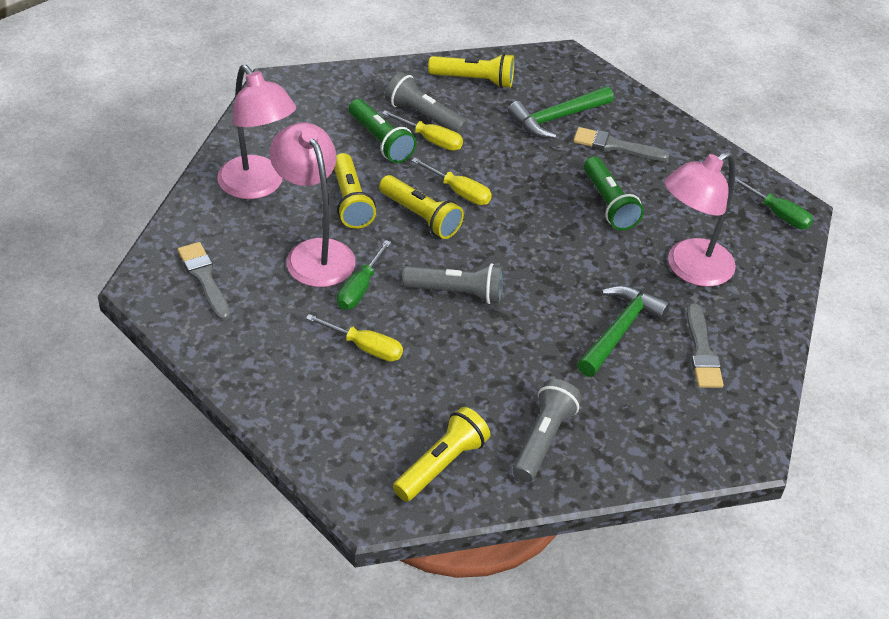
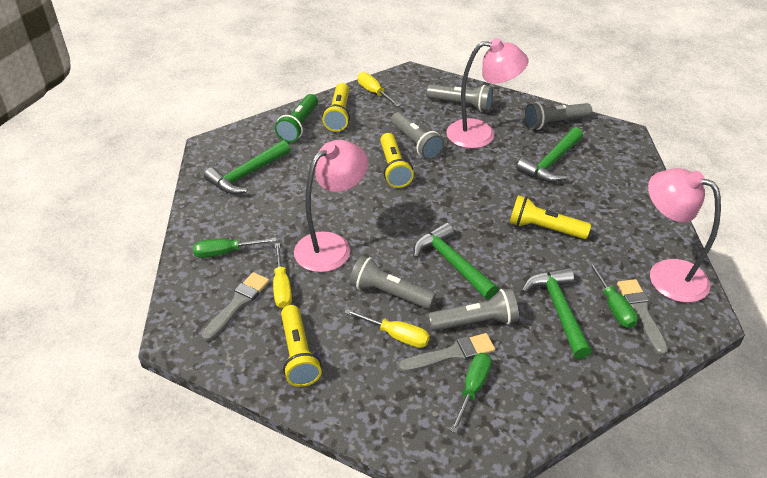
green flashlight: 2 -> 1
green hammer: 2 -> 4
green screwdriver: 2 -> 3
grey flashlight: 3 -> 5

